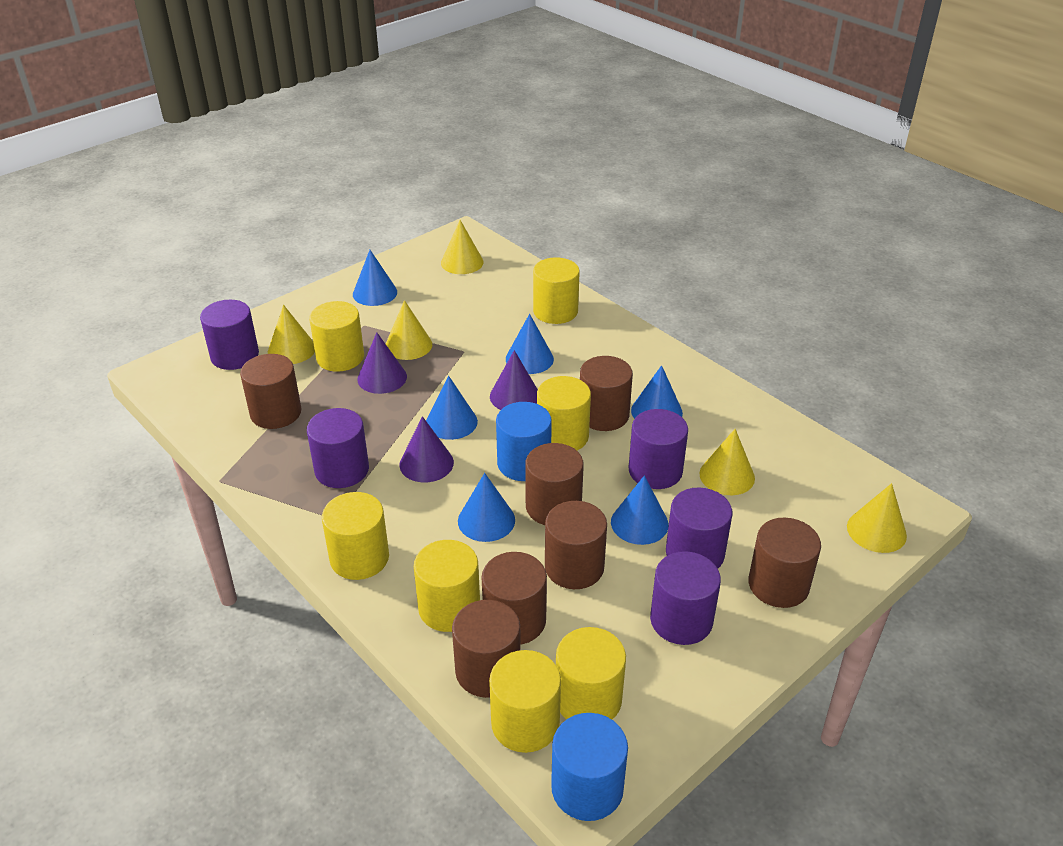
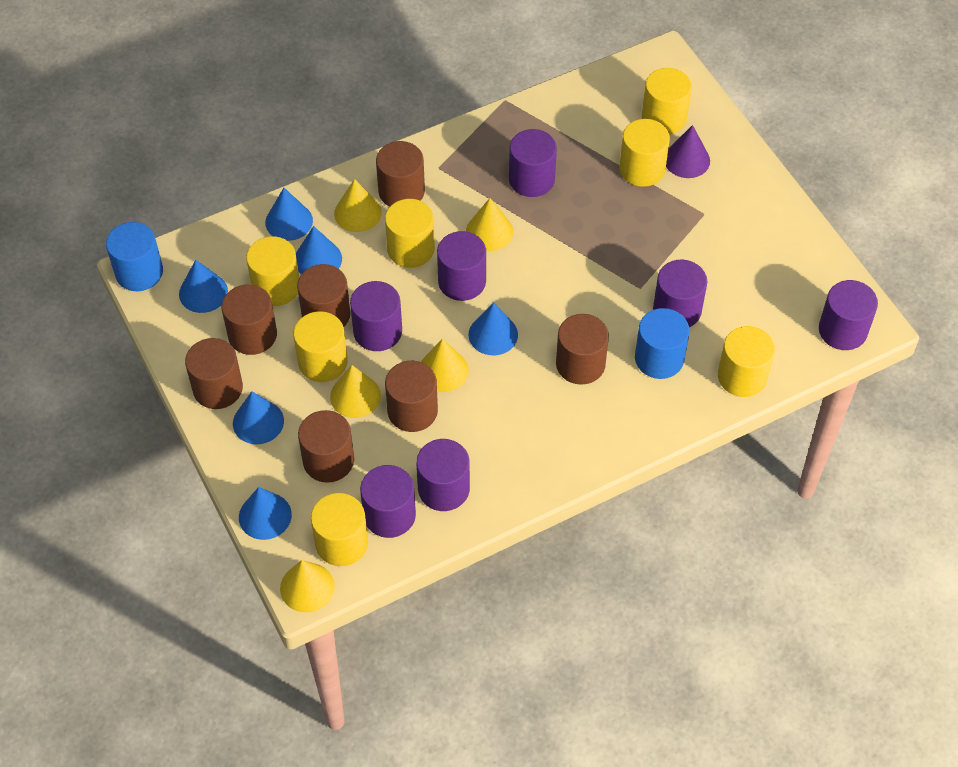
purple cone: 3 -> 1
purple cylinder: 5 -> 7

